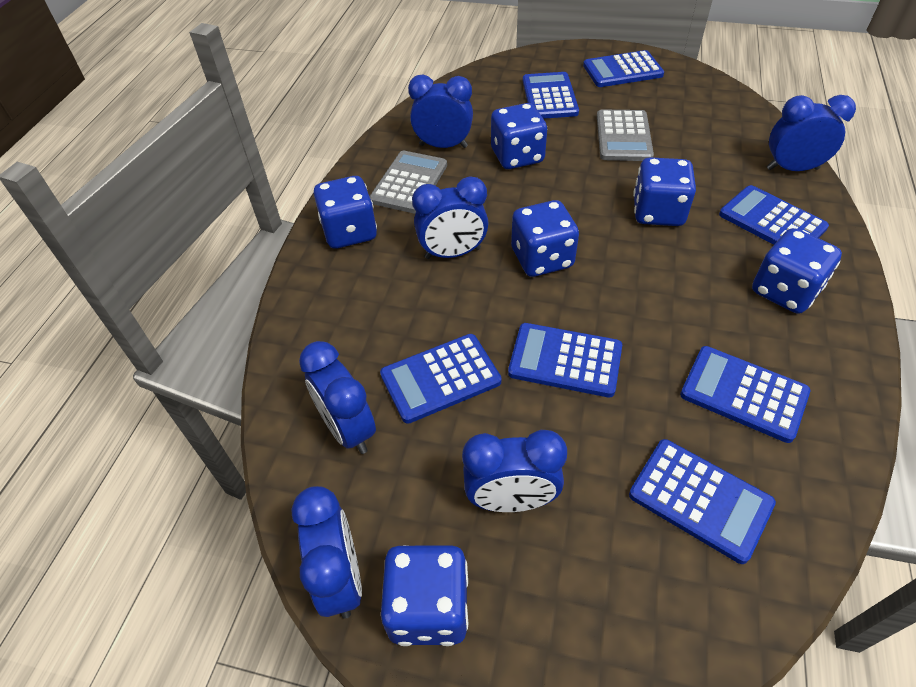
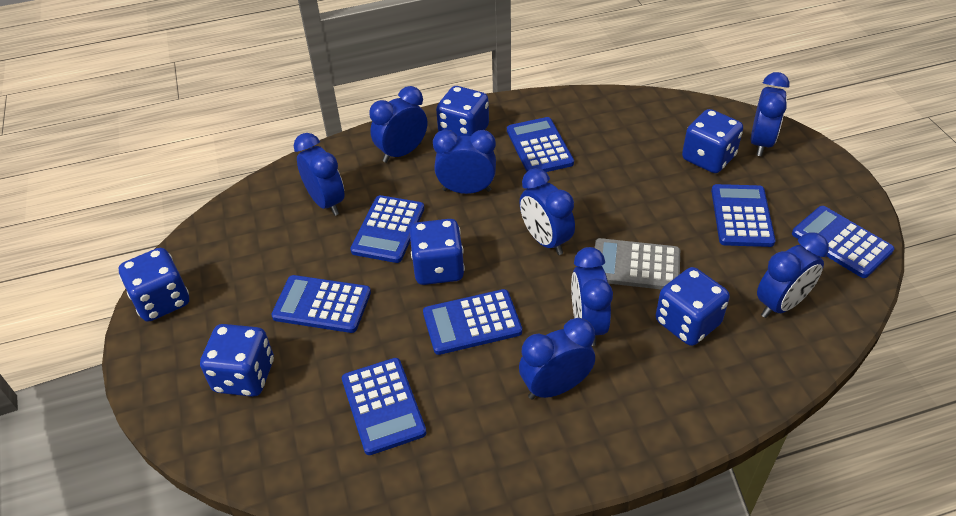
blue clock: 6 -> 8
grey calculator: 2 -> 1

